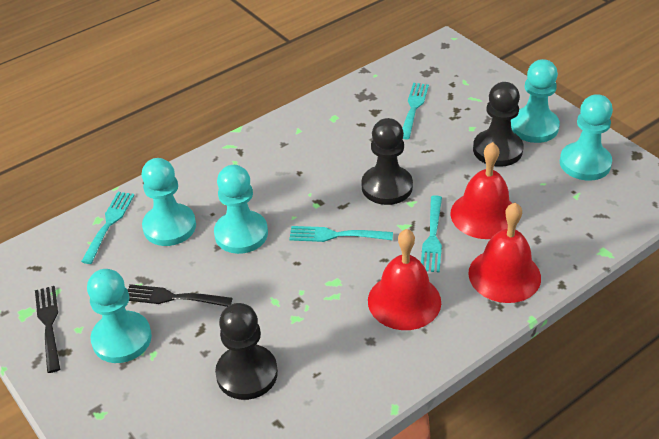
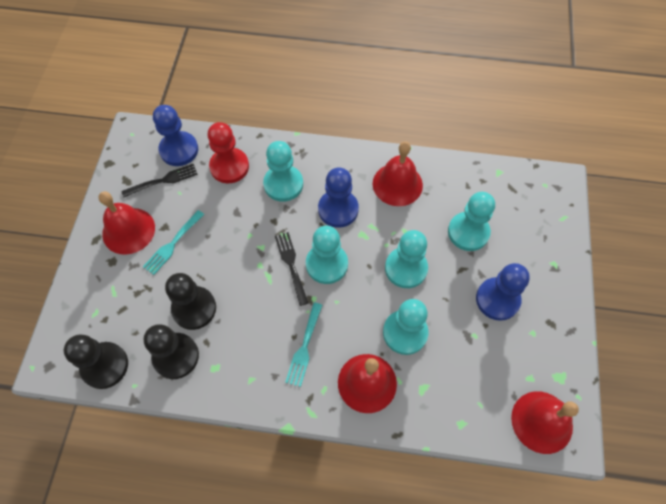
blue pawn: 0 -> 3
red bell: 3 -> 4
red pawn: 0 -> 1
turquoise fork: 4 -> 2

